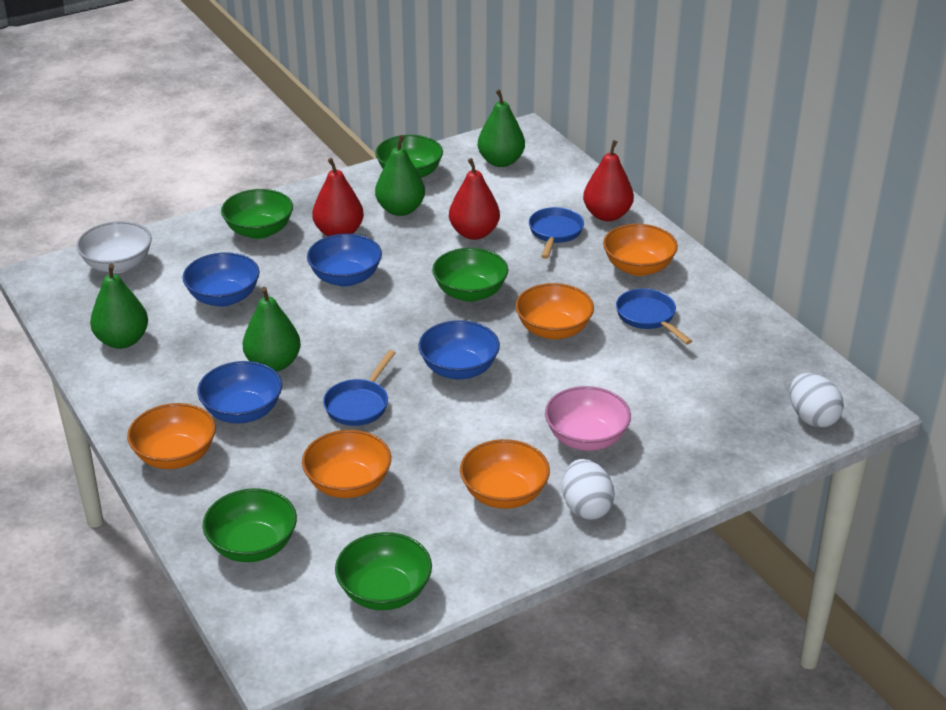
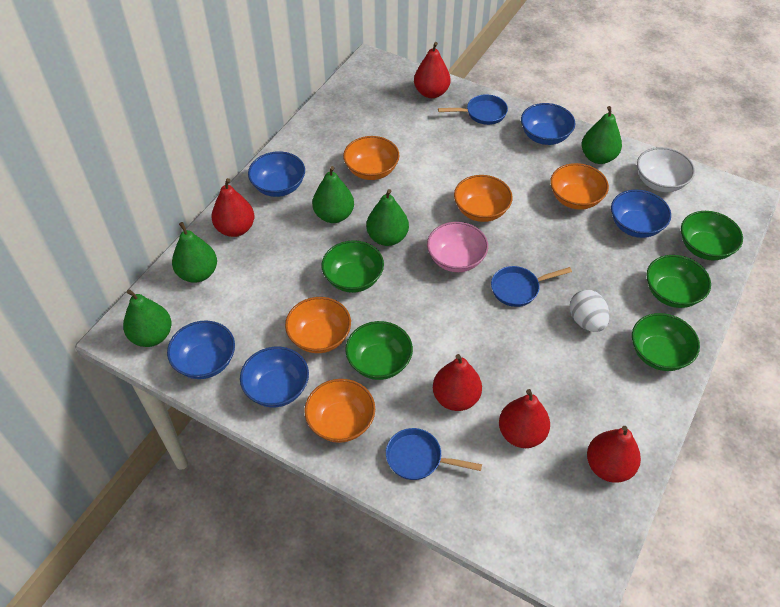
blue bowl: 4 -> 5
green pear: 4 -> 5
red pear: 3 -> 5
white egg: 2 -> 1

